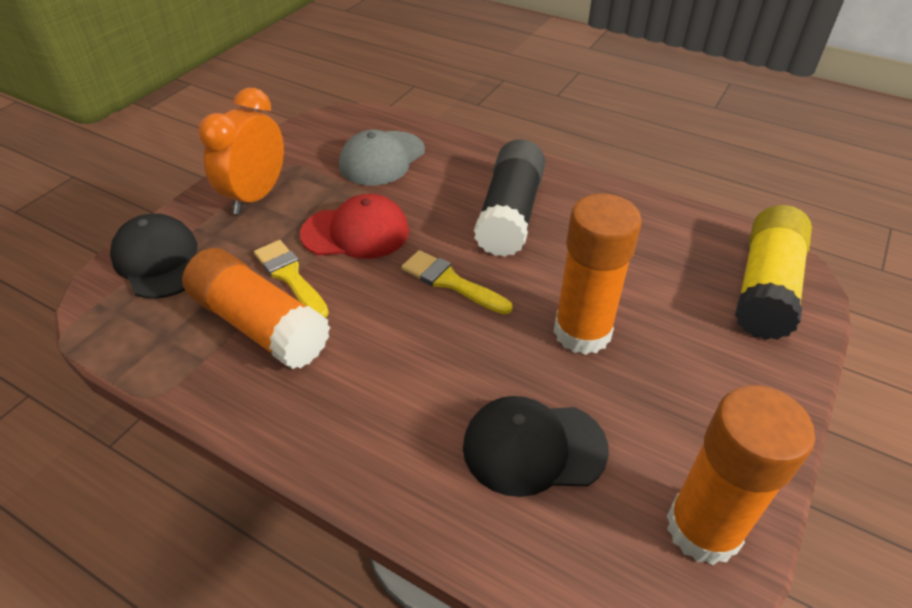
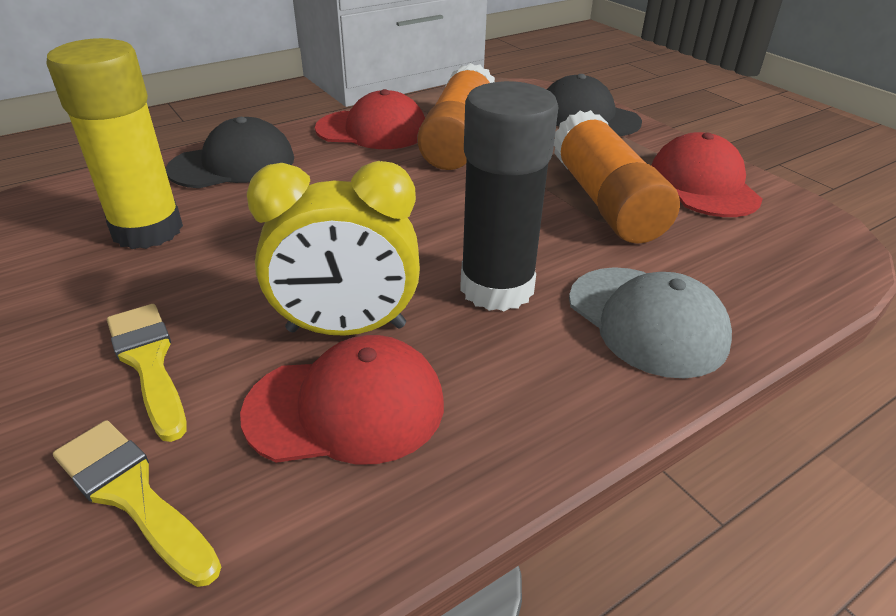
orange clock: 1 -> 0
orange glue stick: 3 -> 2
red cap: 1 -> 3
yellow clock: 0 -> 1

